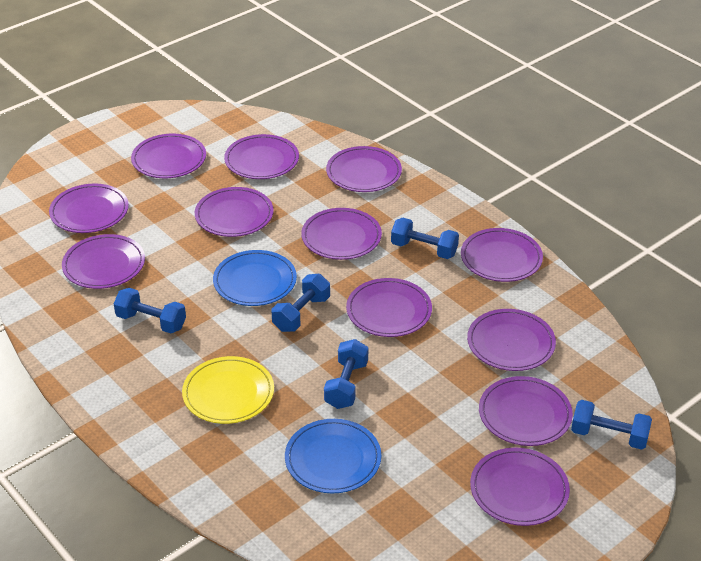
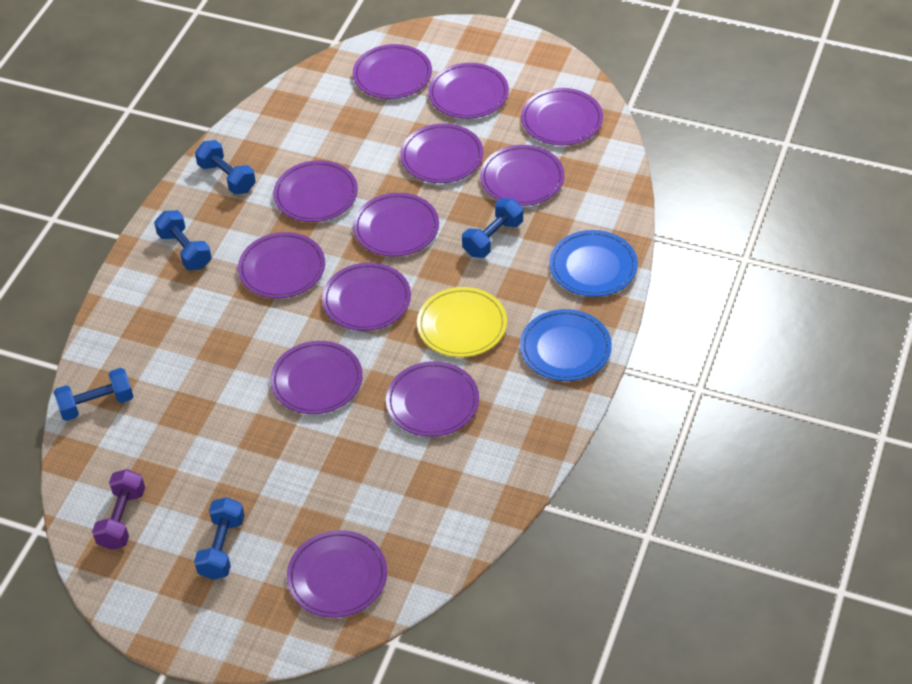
purple dumbbell: 0 -> 1

